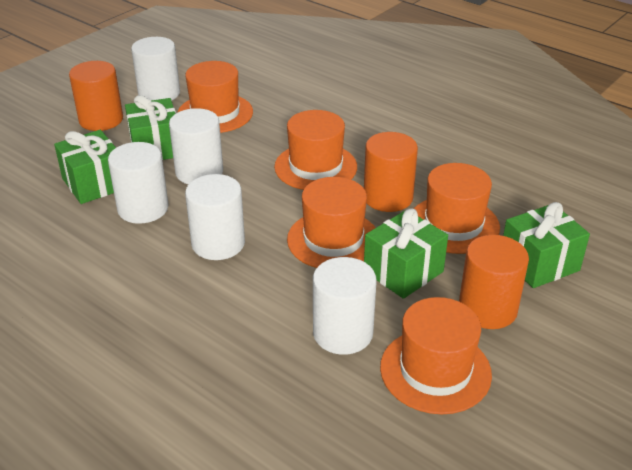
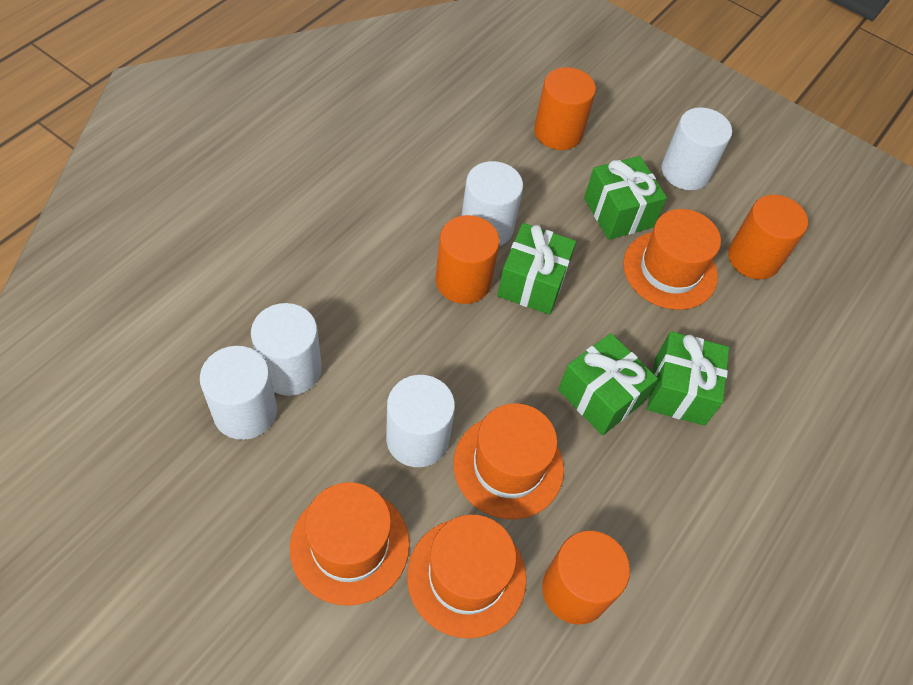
orange cylinder: 3 -> 4
orange hat: 5 -> 4

